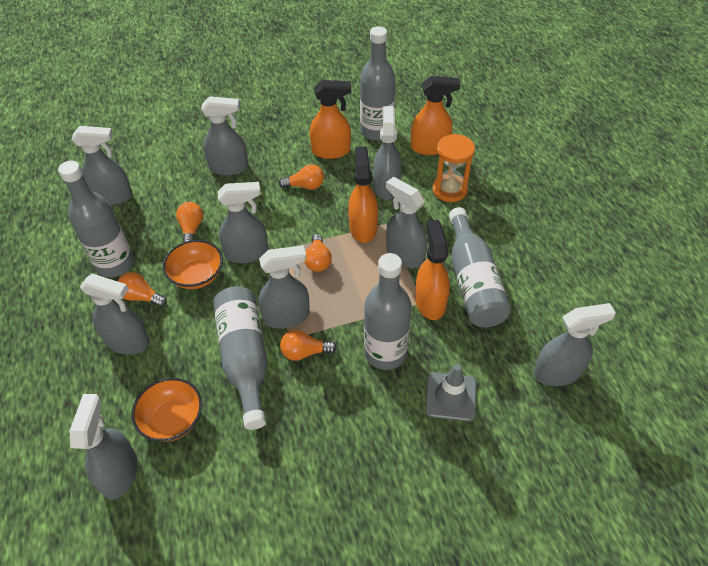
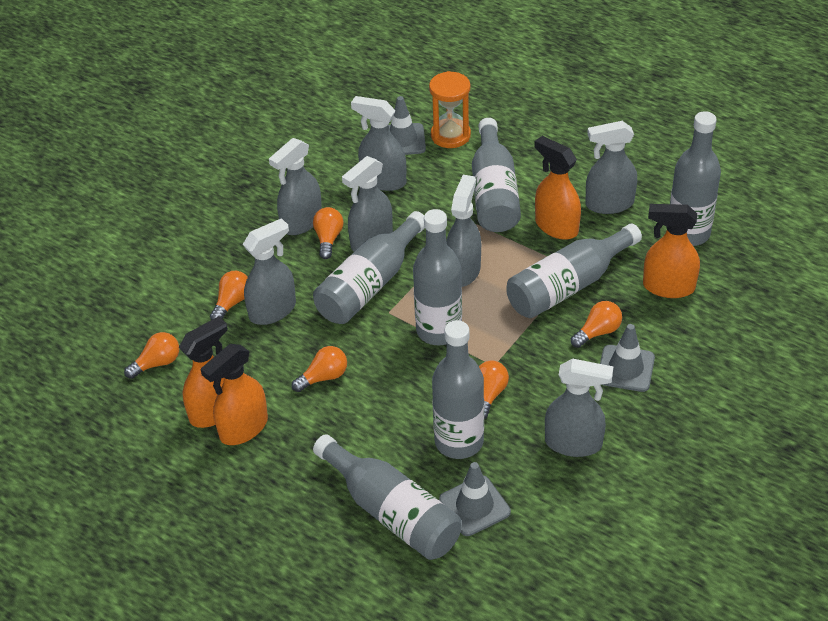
grey bottle: 5 -> 7
grey spray bottle: 9 -> 7
grey traffic cone: 1 -> 3
orange bowl: 2 -> 0
orange light bulb: 5 -> 6

